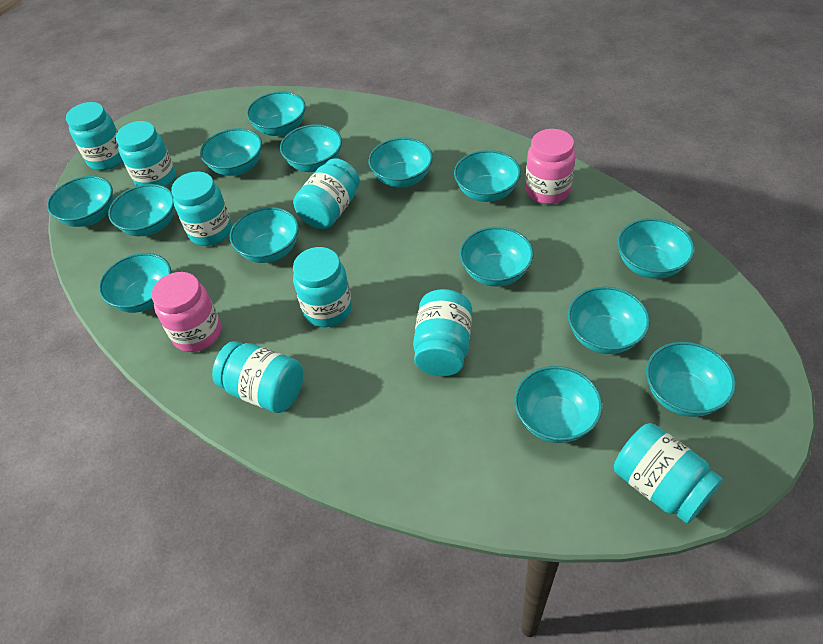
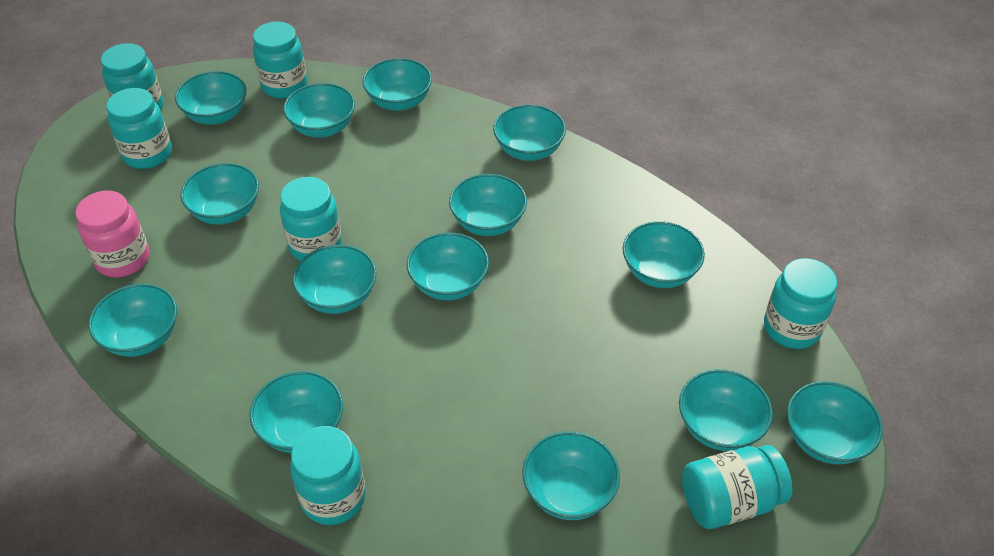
pink jar: 2 -> 1
turquoise jar: 8 -> 7

